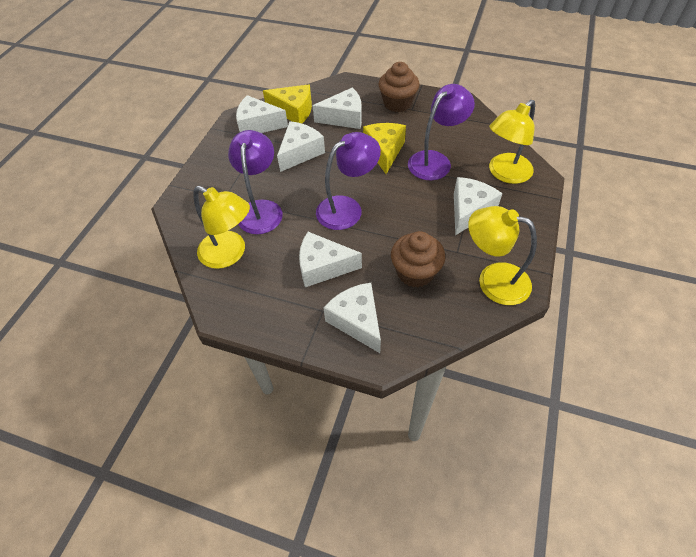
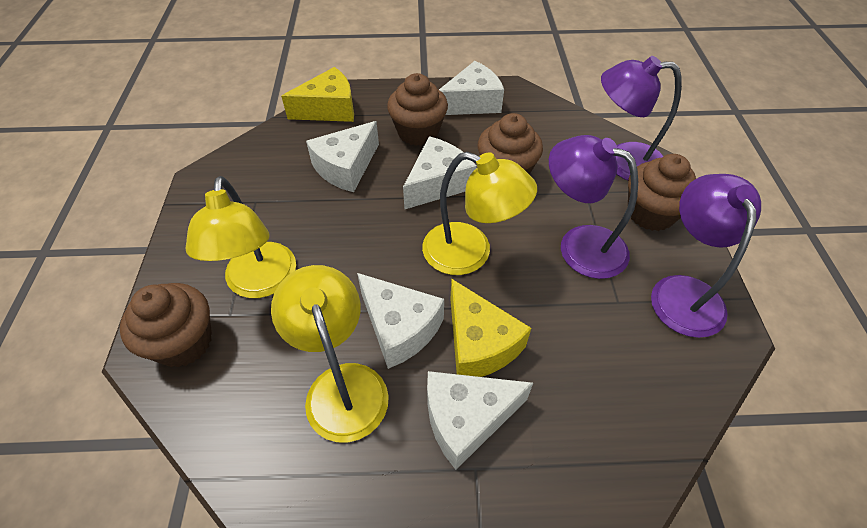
brown cupcake: 2 -> 4
white cheese: 6 -> 5

